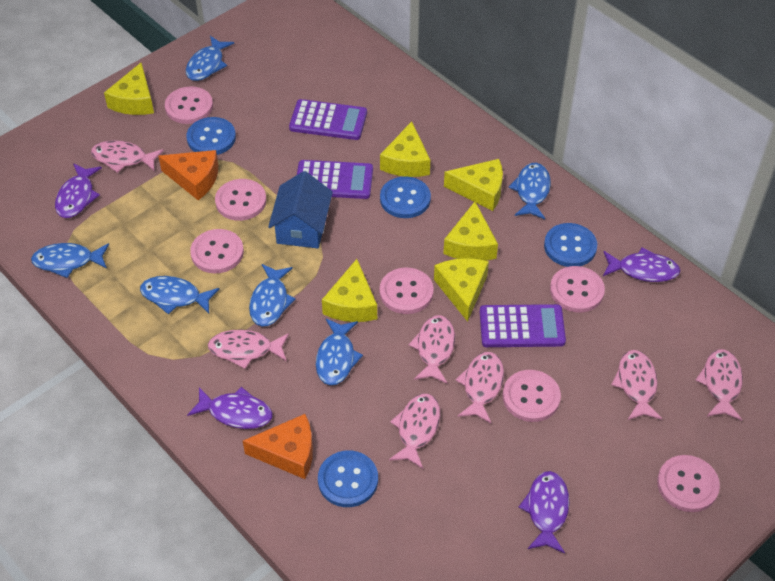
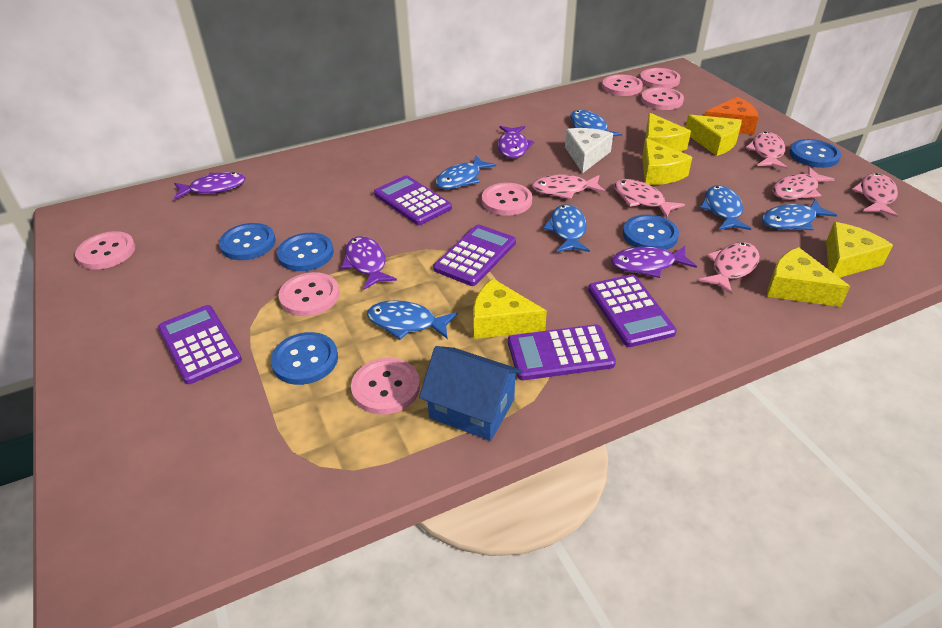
blue button: 4 -> 5
orange cheese: 2 -> 1
pink fish: 7 -> 6
purple calculator: 3 -> 5
white cheese: 0 -> 1

